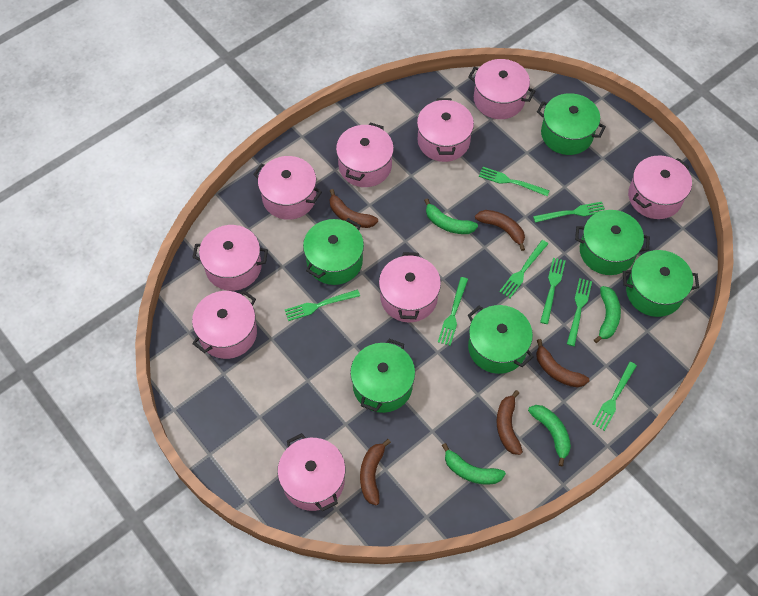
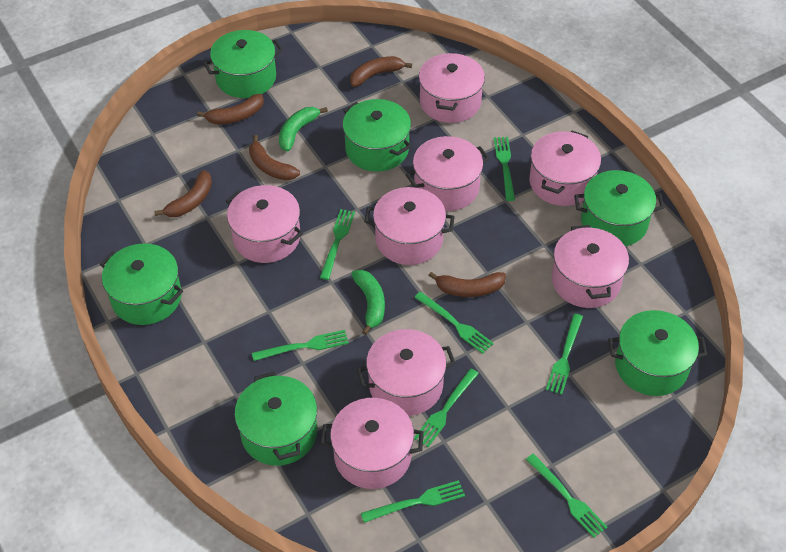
green banana: 4 -> 2
pink pot: 9 -> 8

